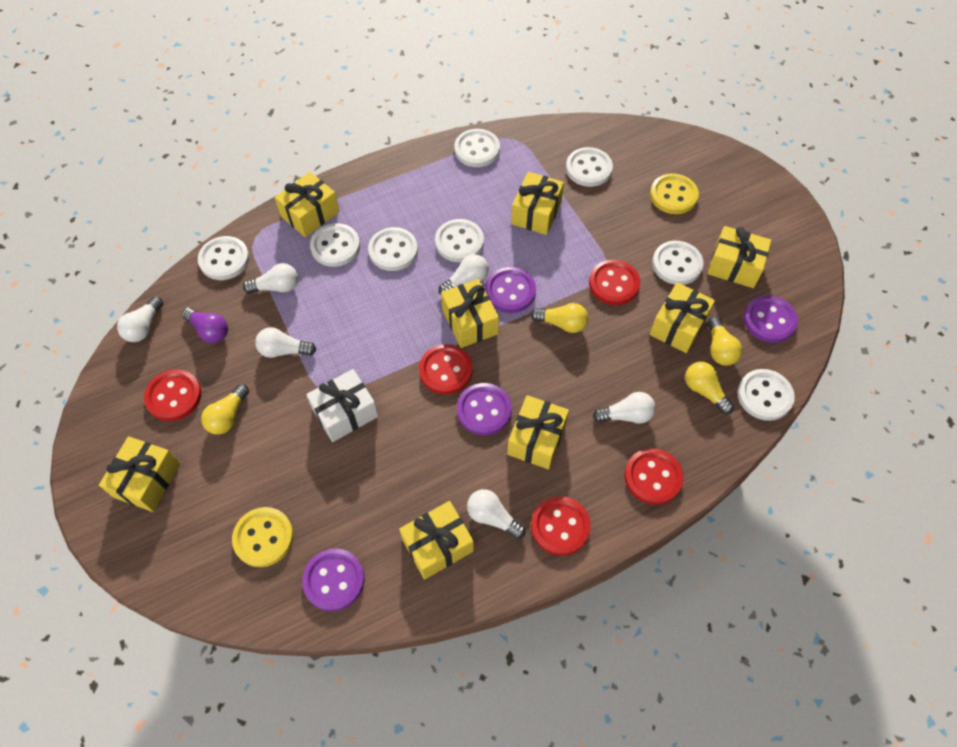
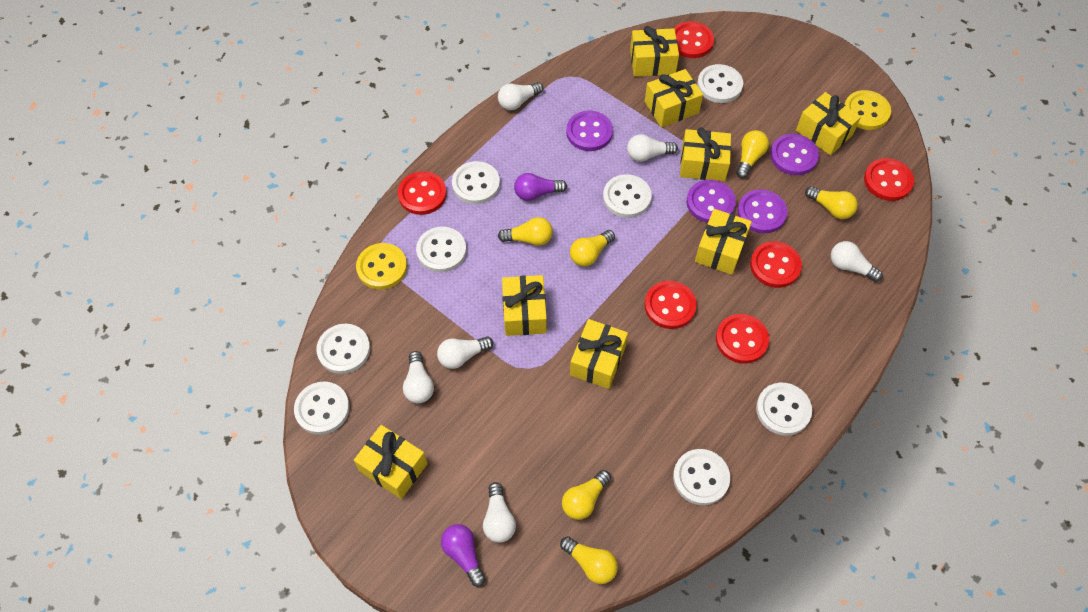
purple light bulb: 1 -> 2
red button: 5 -> 6
white gift: 1 -> 0
yellow light bulb: 4 -> 6

